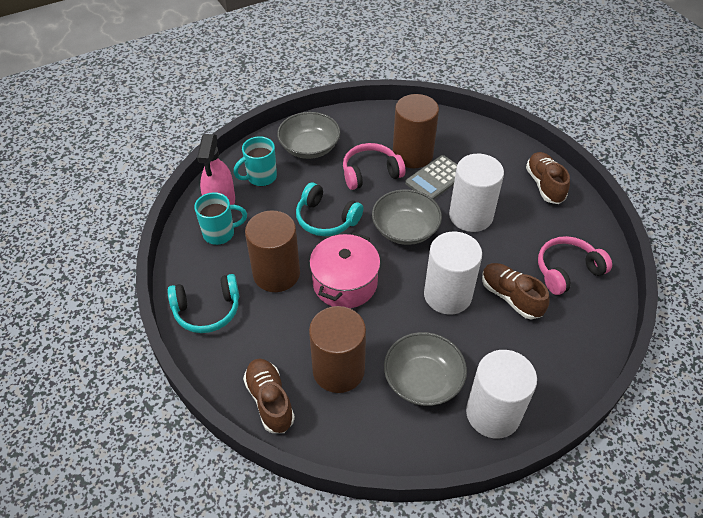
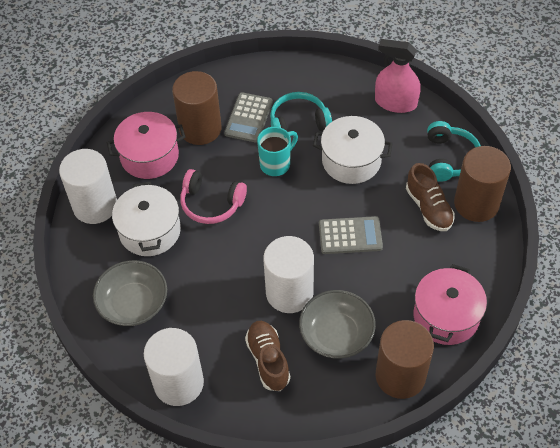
brown shoe: 3 -> 2
grey bowl: 3 -> 2
grey calculator: 1 -> 2
pink headphones: 2 -> 1
pink pot: 1 -> 2
turquoise mug: 2 -> 1
white pot: 0 -> 2

